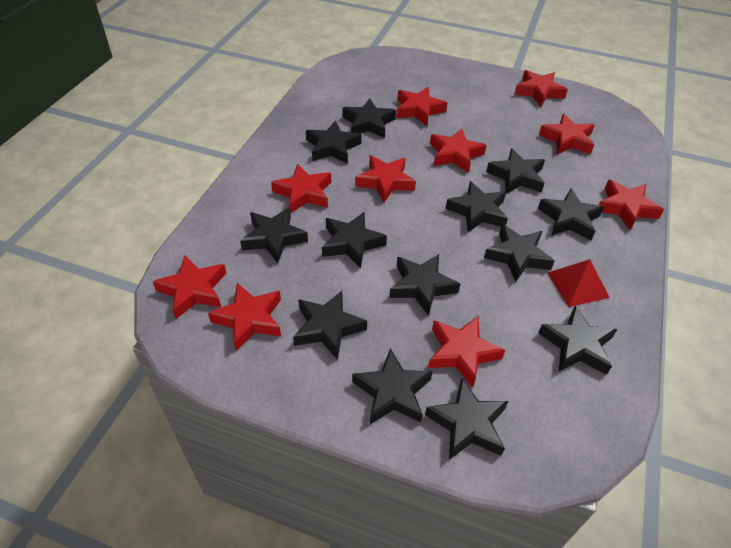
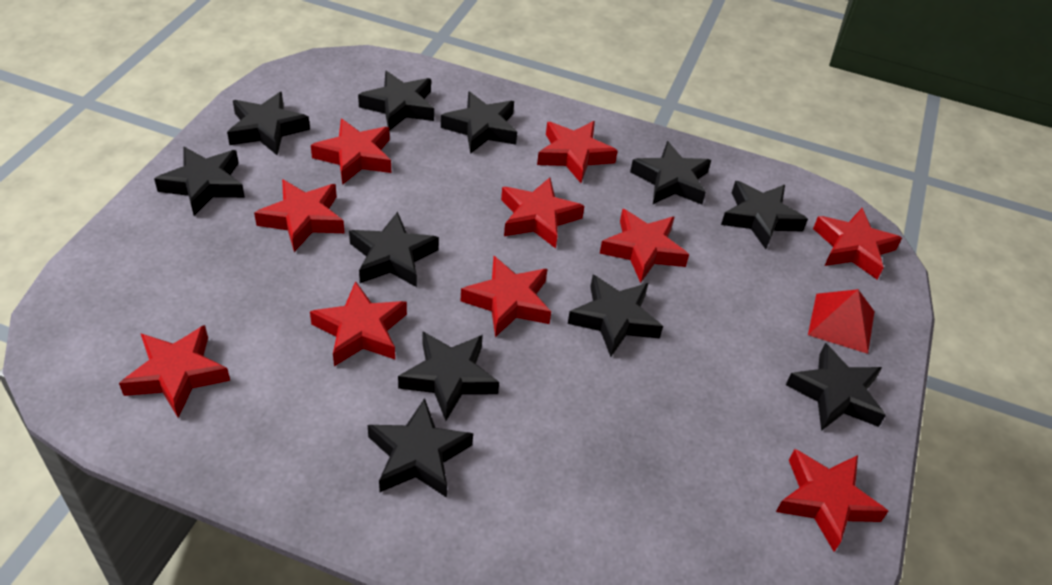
black star: 13 -> 11

